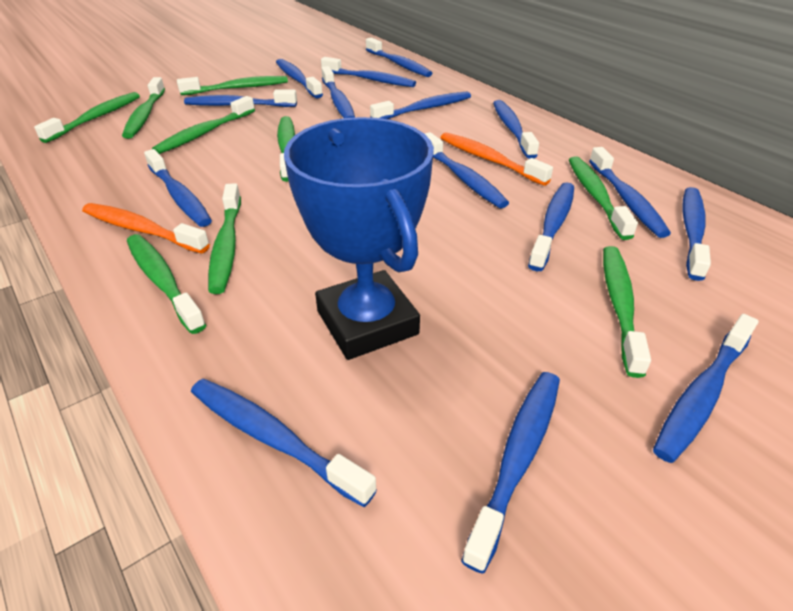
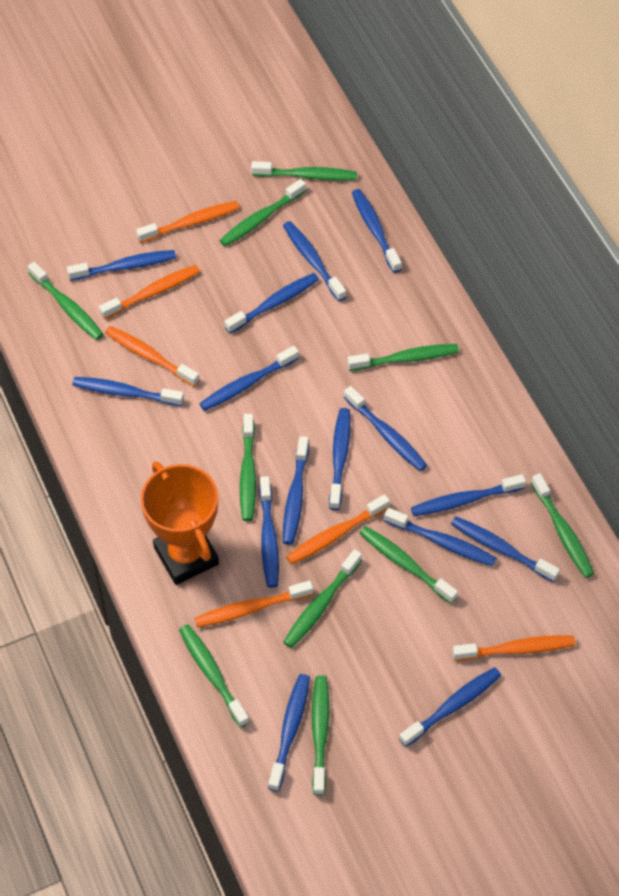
blue trophy: 1 -> 0
green toothbrush: 9 -> 10
orange toothbrush: 2 -> 6
orange trophy: 0 -> 1

